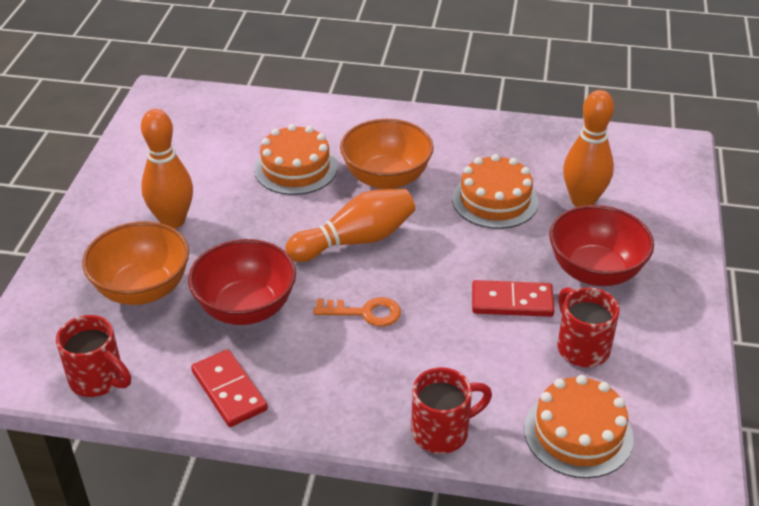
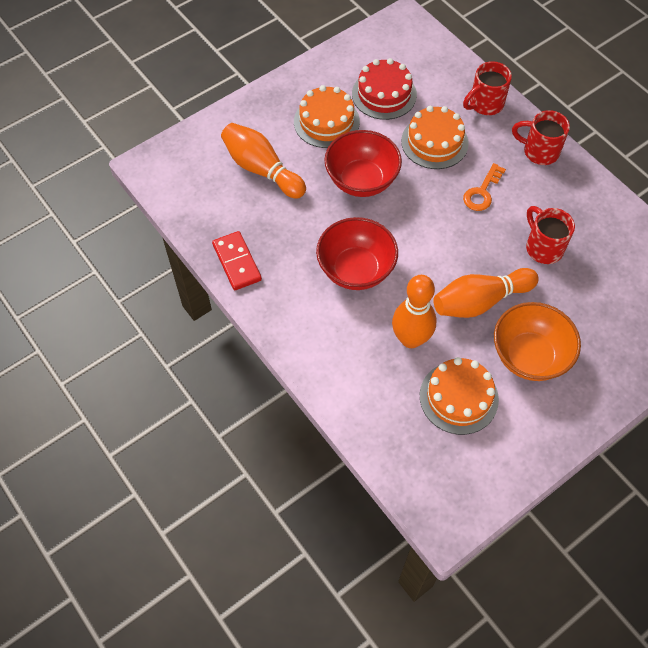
orange bowl: 2 -> 1
red cake: 0 -> 1
red domino: 2 -> 1

